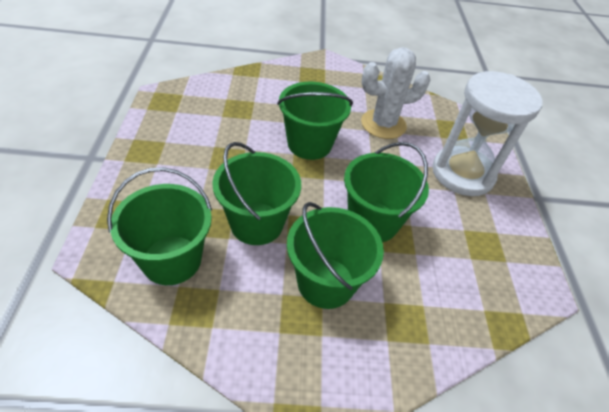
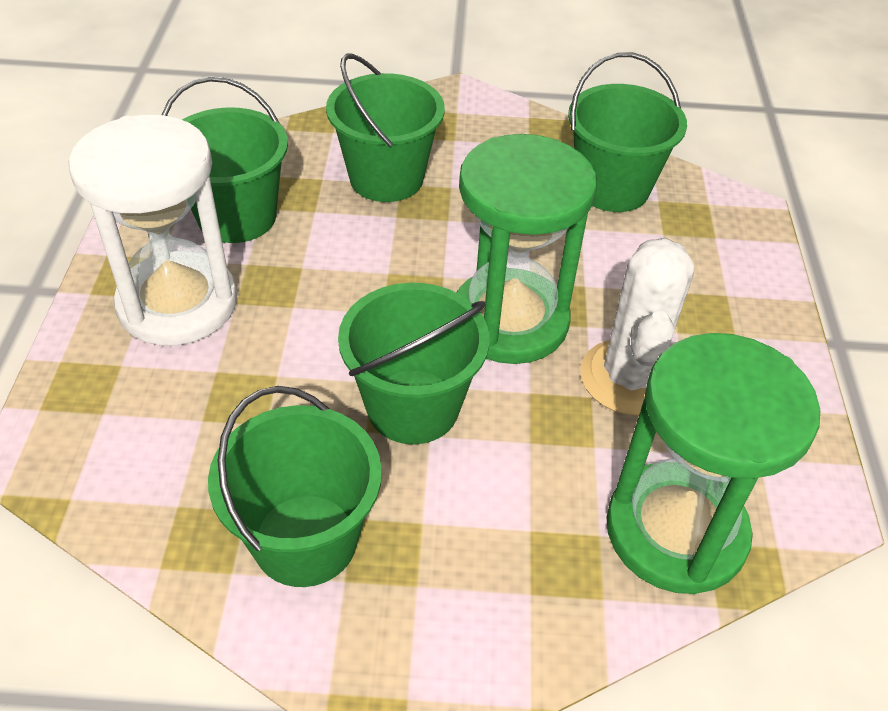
green hourglass: 0 -> 2

